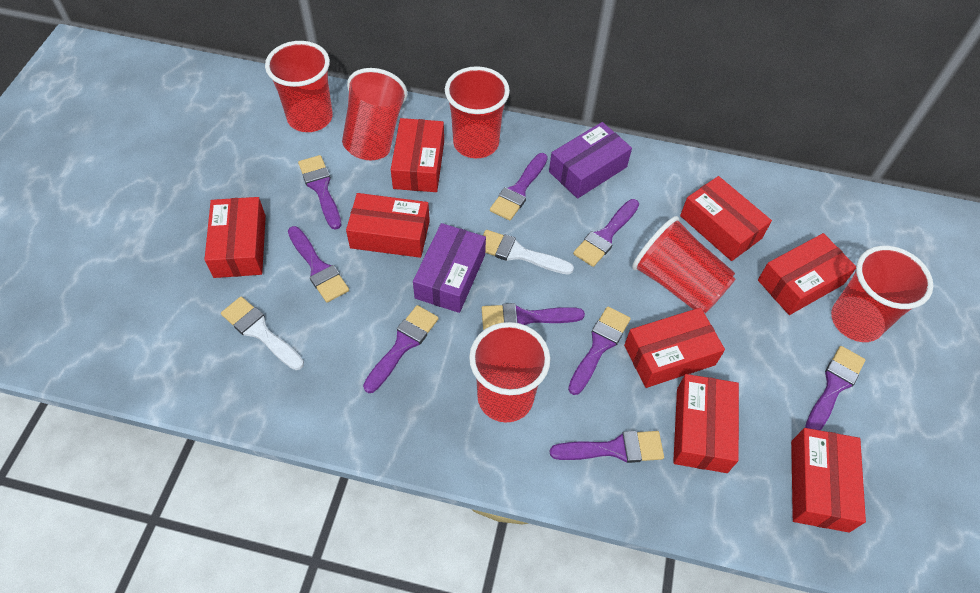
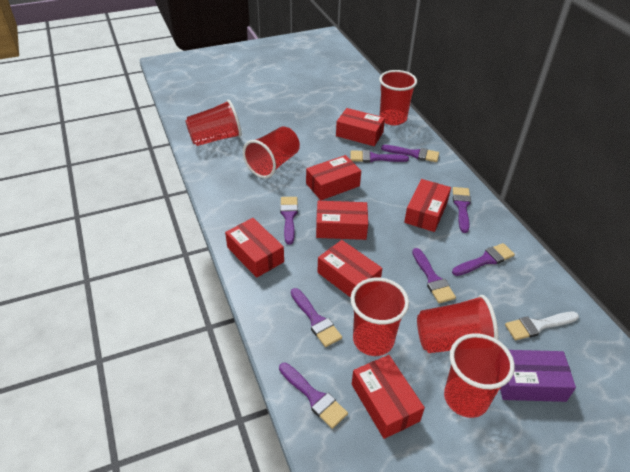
purple box: 2 -> 1
purple brush: 9 -> 8
red box: 8 -> 7
white brush: 2 -> 1

